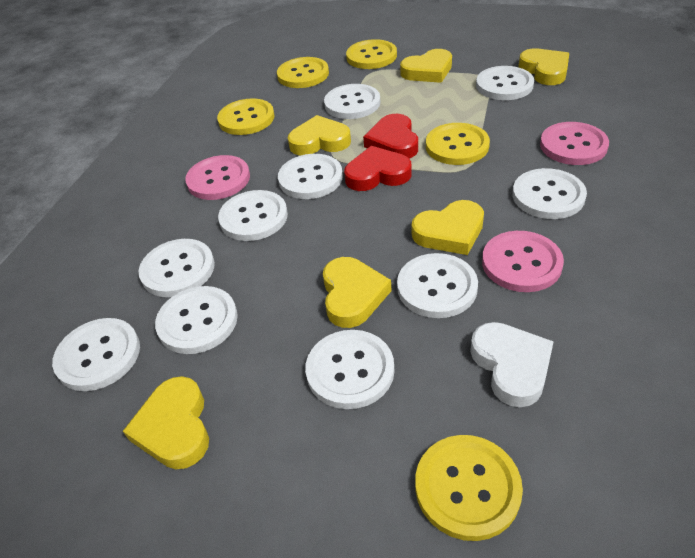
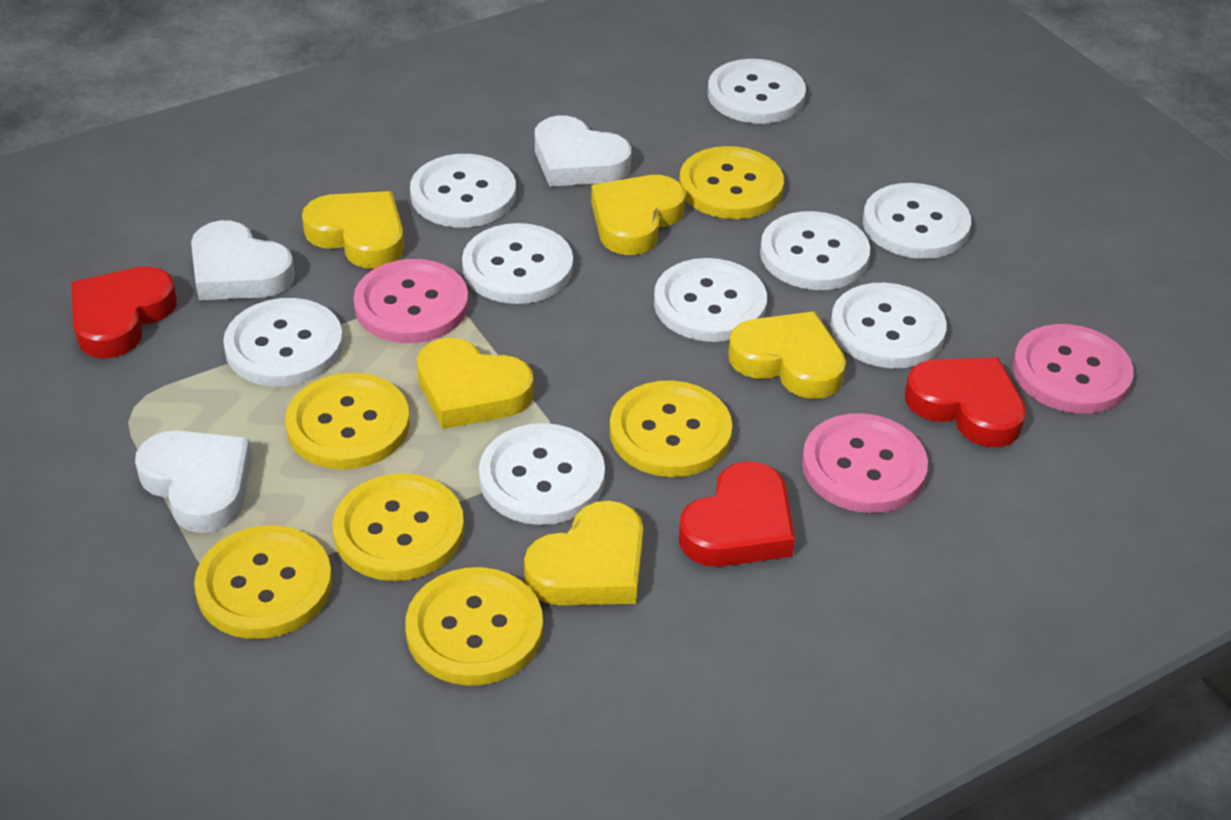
red heart: 2 -> 3
white button: 10 -> 9
white heart: 1 -> 3
yellow button: 5 -> 6
yellow heart: 6 -> 5

